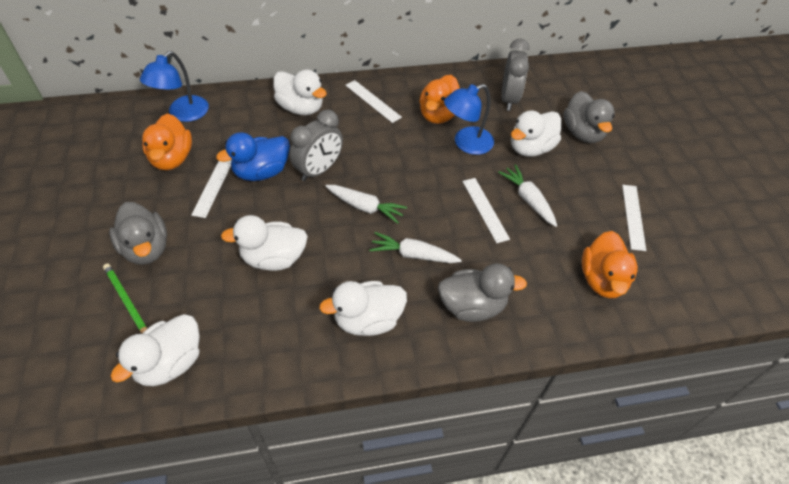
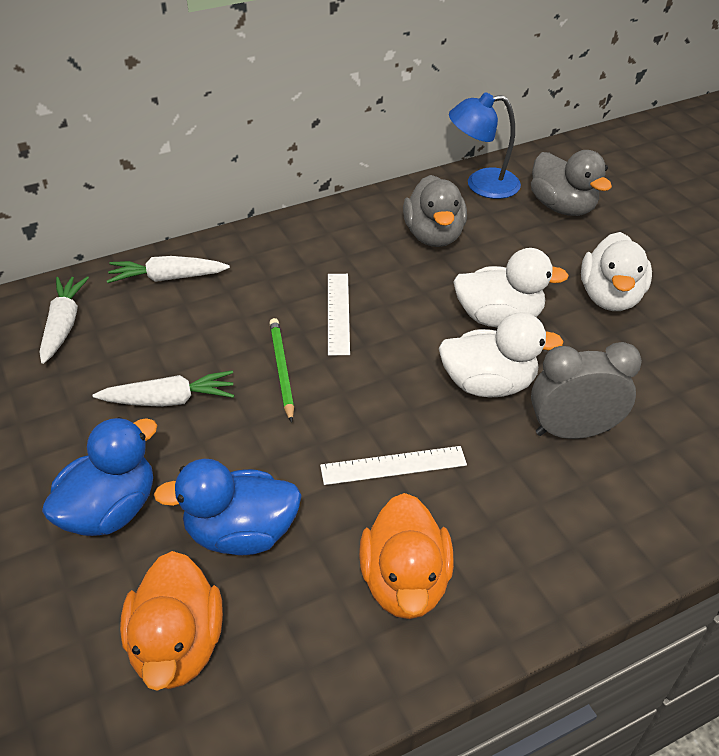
blue duck: 1 -> 2
blue lamp: 2 -> 1
grey clock: 2 -> 1
grey duck: 3 -> 2
orange duck: 3 -> 2
white duck: 5 -> 3
white ruler: 4 -> 2

